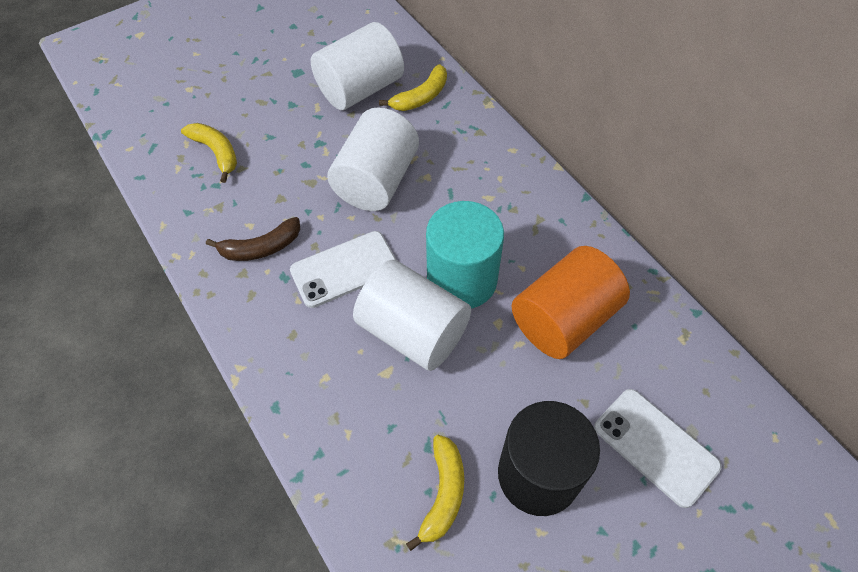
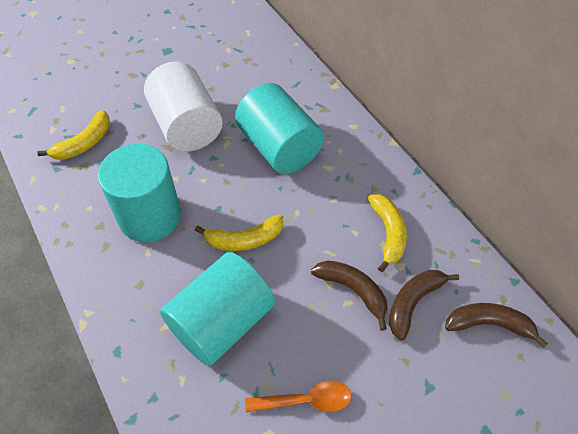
black cylinder: 1 -> 0
brown banana: 1 -> 3
orange cylinder: 1 -> 0
orange spoon: 0 -> 1
turquoise cylinder: 1 -> 3
white cylinder: 3 -> 1
white phone: 2 -> 0

